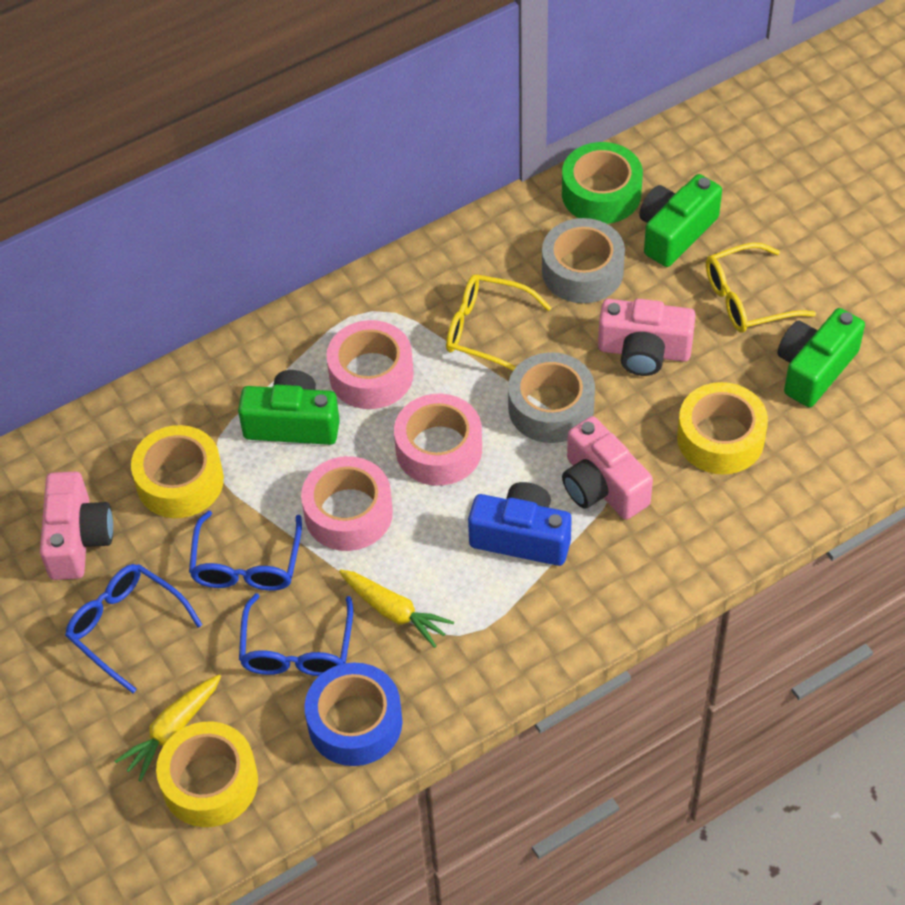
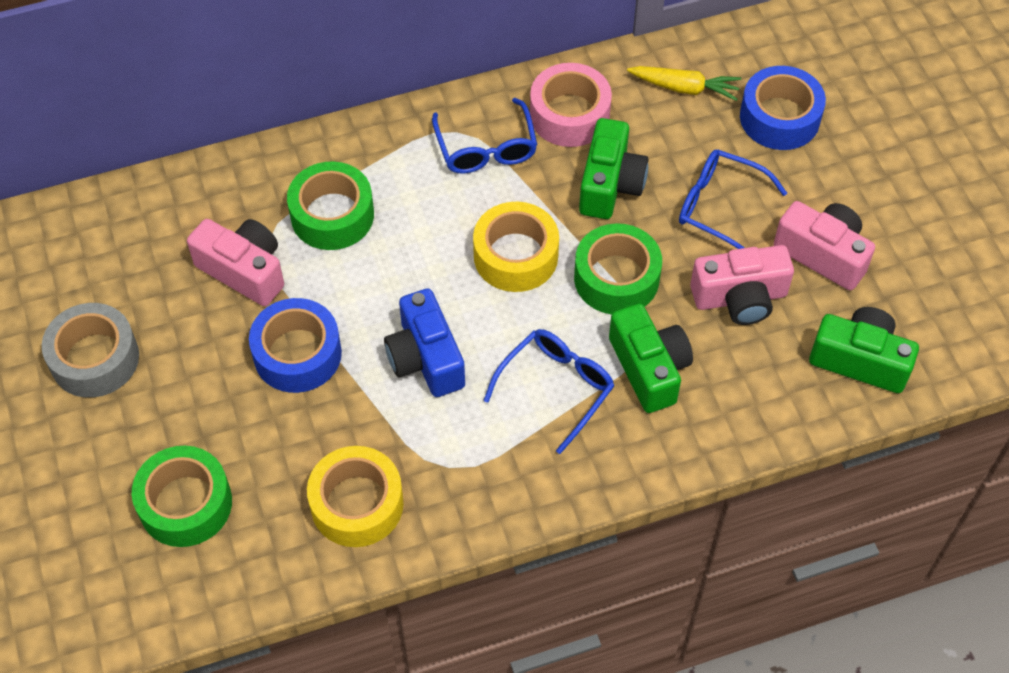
blue tape: 1 -> 2
green tape: 1 -> 3
grey tape: 2 -> 1
pink tape: 3 -> 1
yellow carrot: 2 -> 1
yellow glasses: 2 -> 0
yellow tape: 3 -> 2

